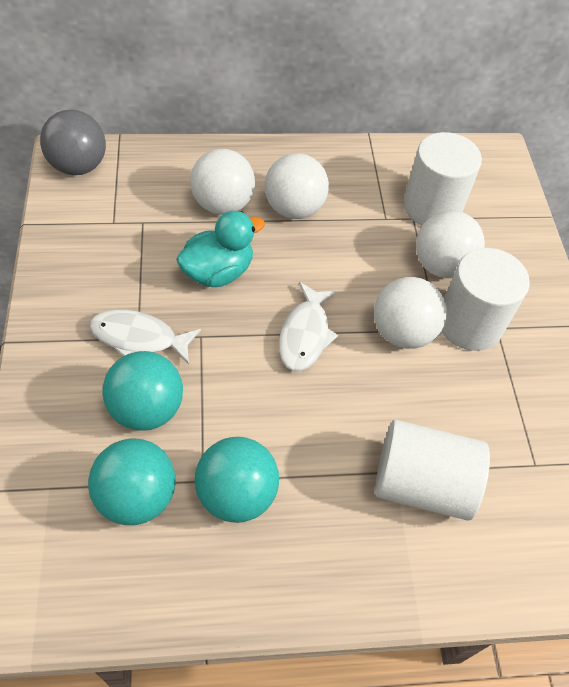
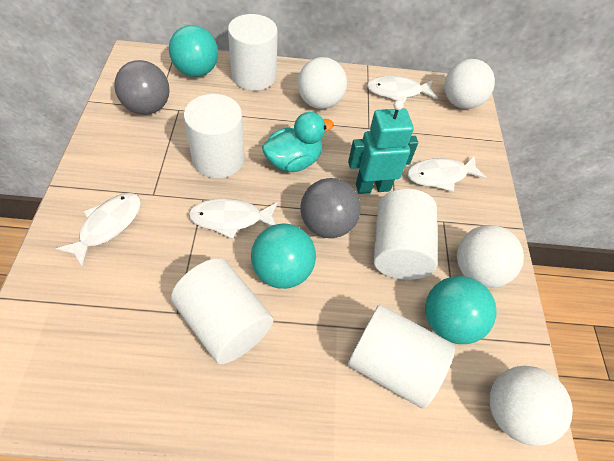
grey ball: 1 -> 2
turquoise robot: 0 -> 1
white cylinder: 3 -> 5
white fish: 2 -> 4

